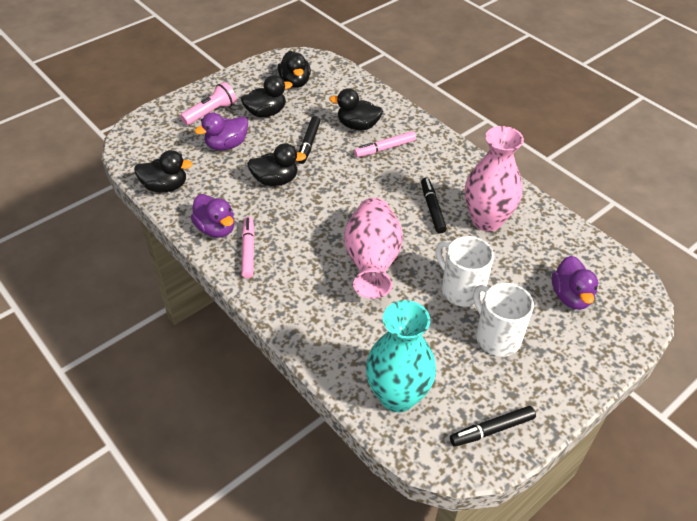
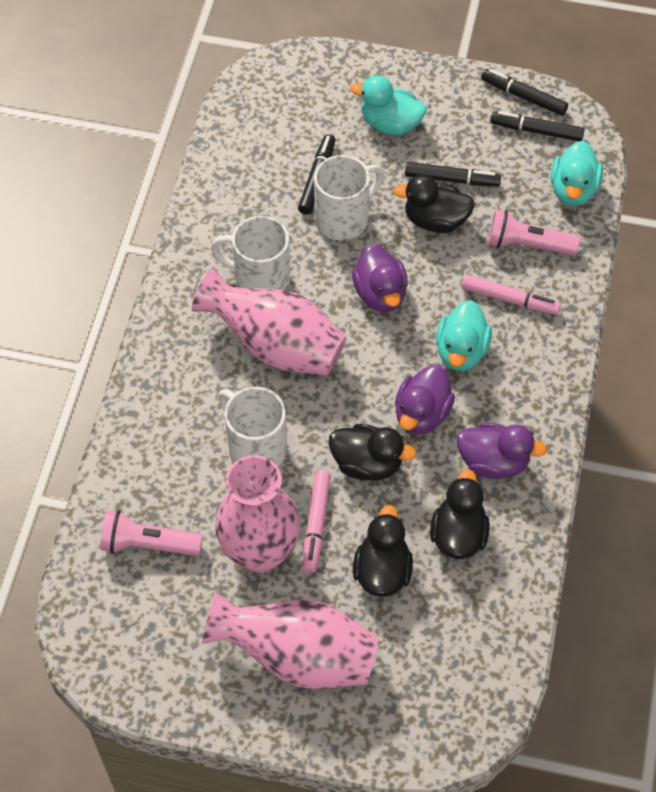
black duck: 5 -> 4
black marker: 3 -> 4
pink flashlight: 1 -> 2
pink vase: 2 -> 3
turquoise duck: 0 -> 3
turquoise vase: 1 -> 0
white mug: 2 -> 3

